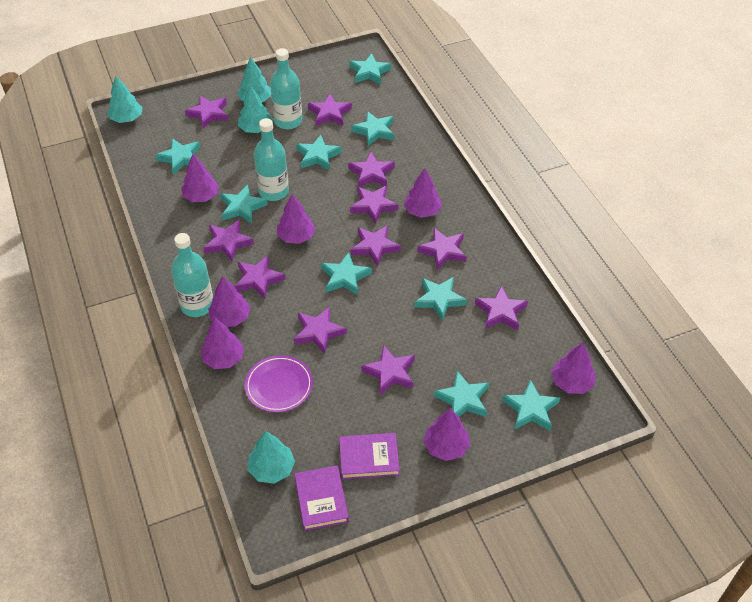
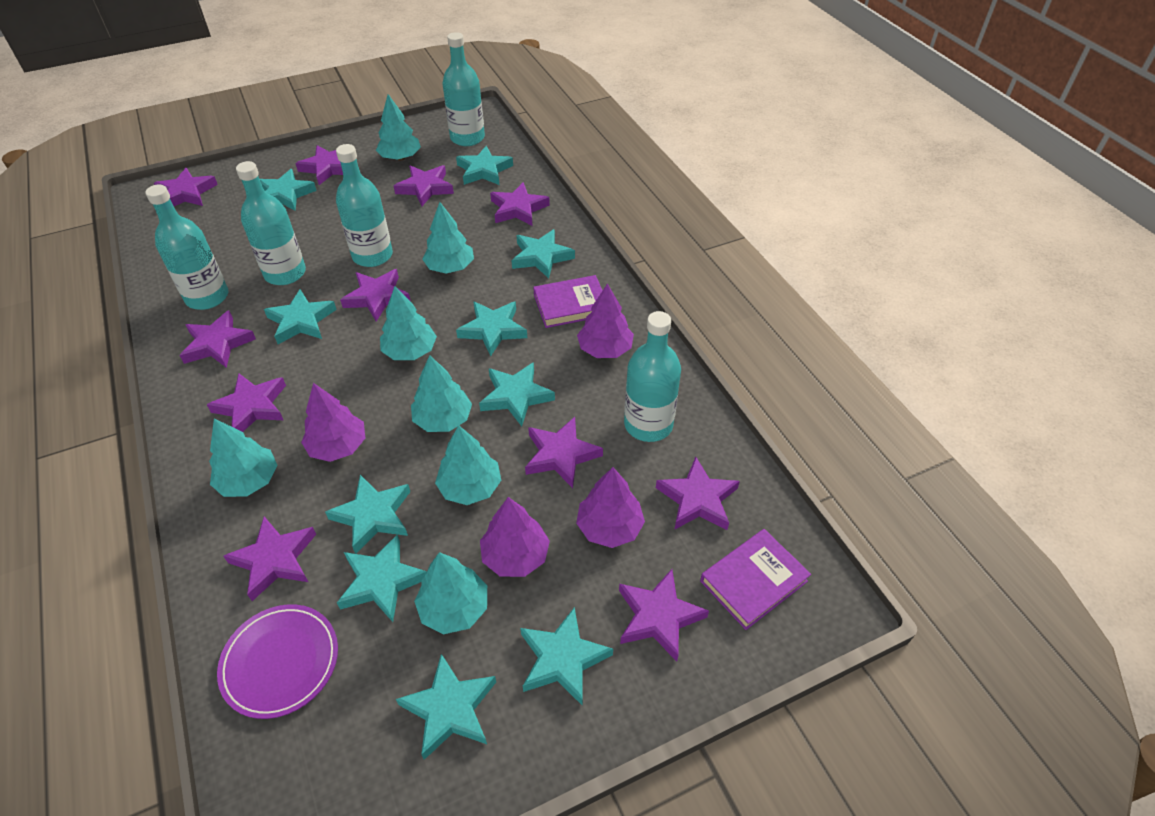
purple tree: 7 -> 4
turquoise bottle: 3 -> 5
turquoise star: 9 -> 10
turquoise tree: 4 -> 7

